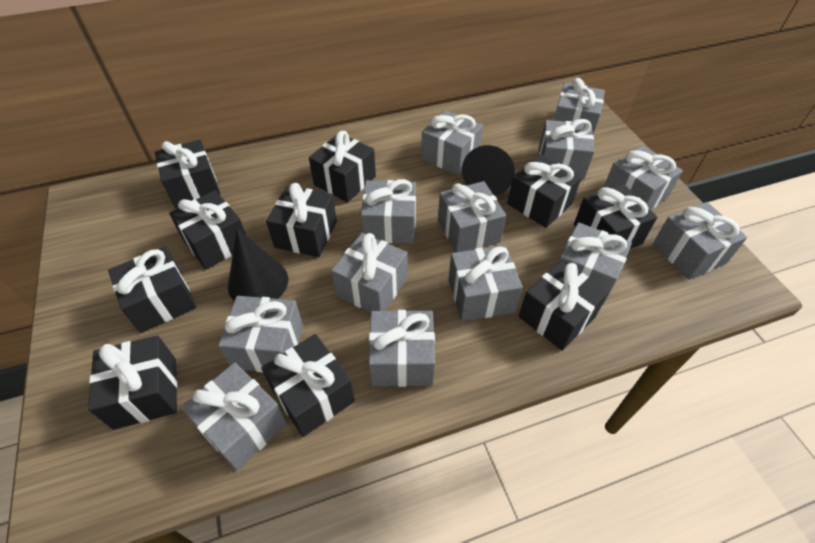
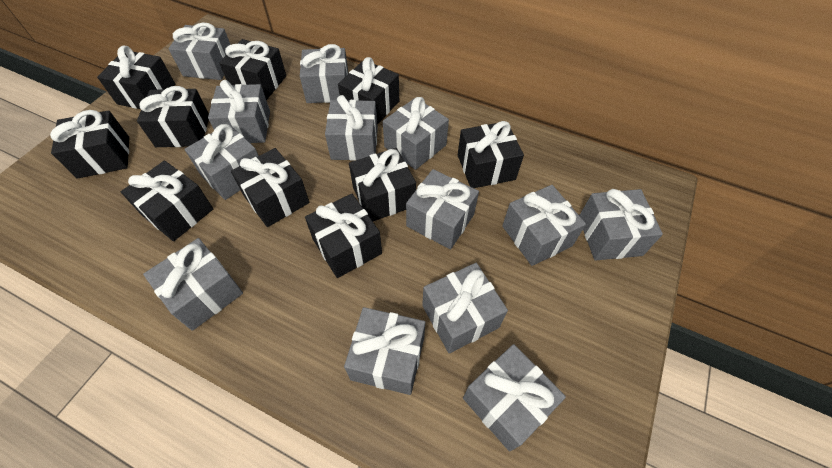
black cone: 2 -> 0

